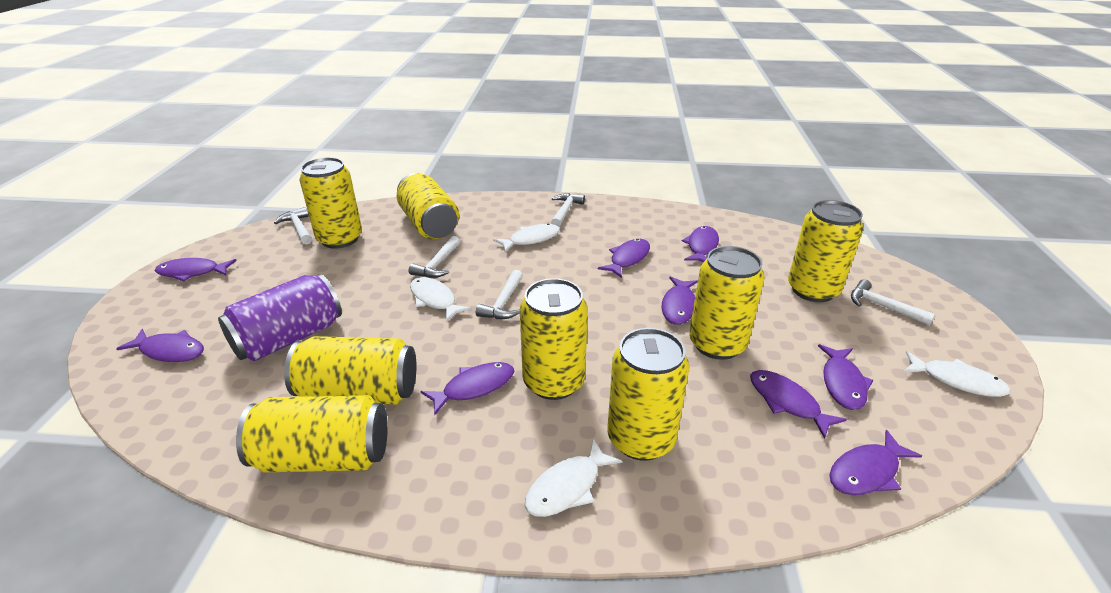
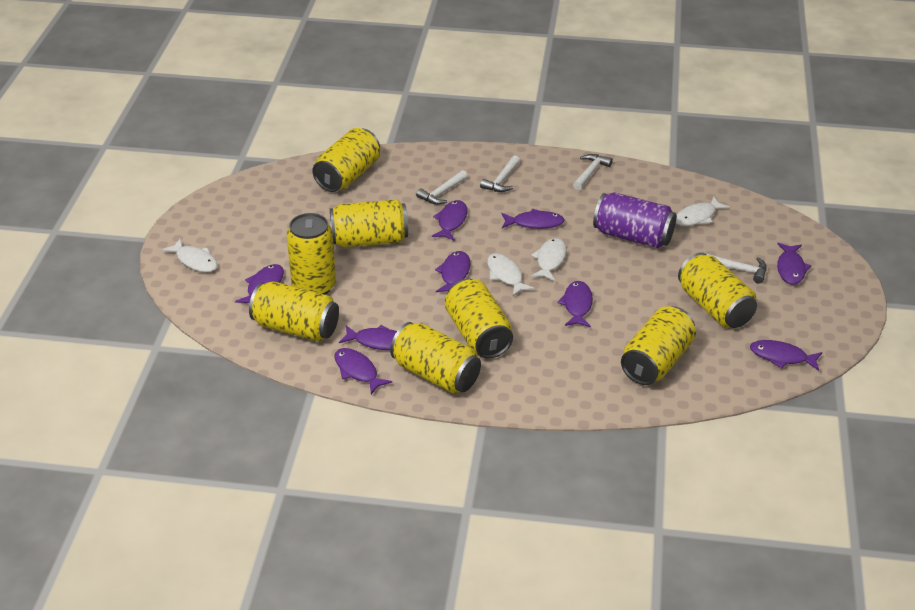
white hammer: 5 -> 4

